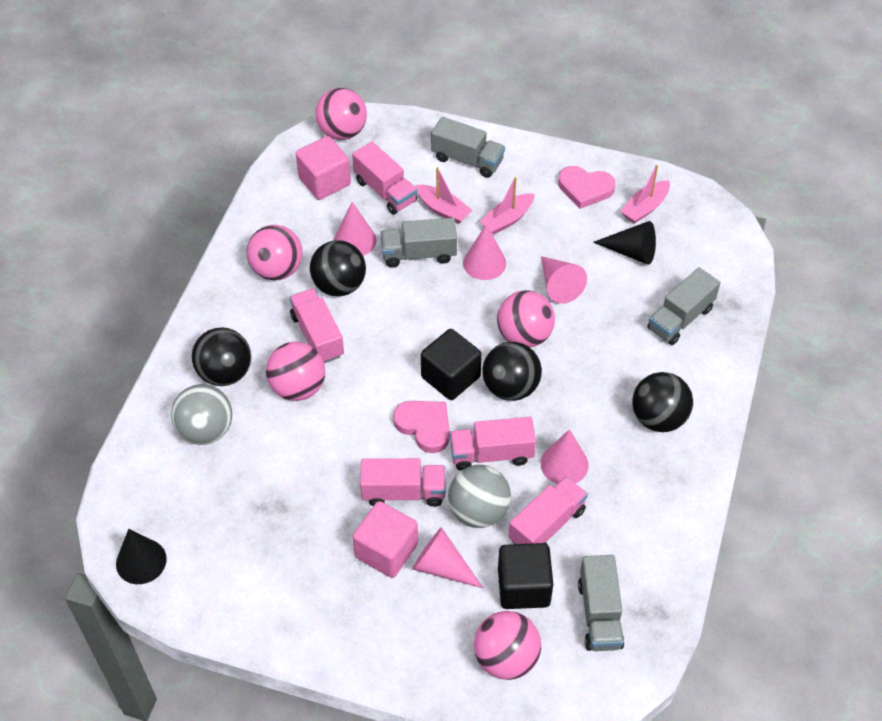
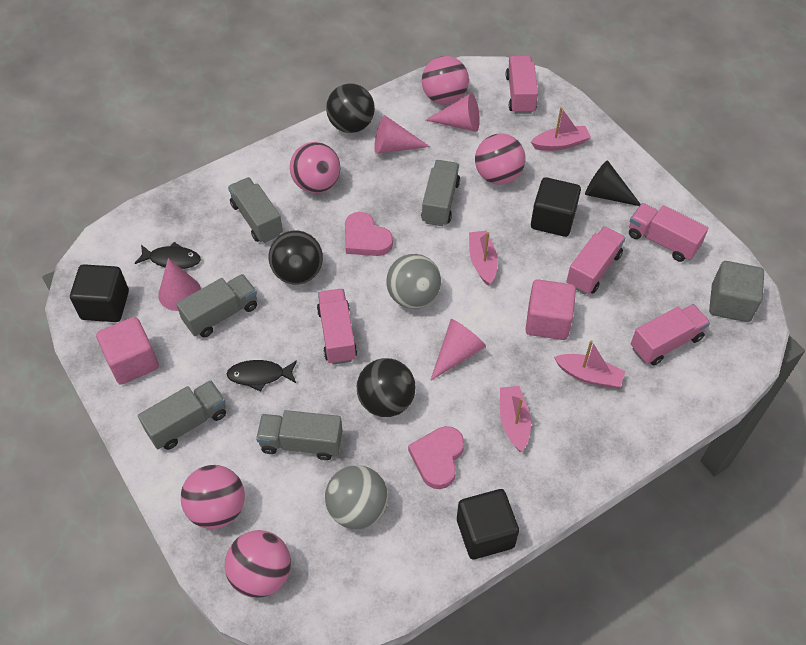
black ball: 4 -> 3
black cone: 2 -> 1
black cube: 2 -> 3
black fish: 0 -> 2
grey cube: 0 -> 1
grey truck: 4 -> 5
pink boat: 3 -> 4
pink cone: 5 -> 4

